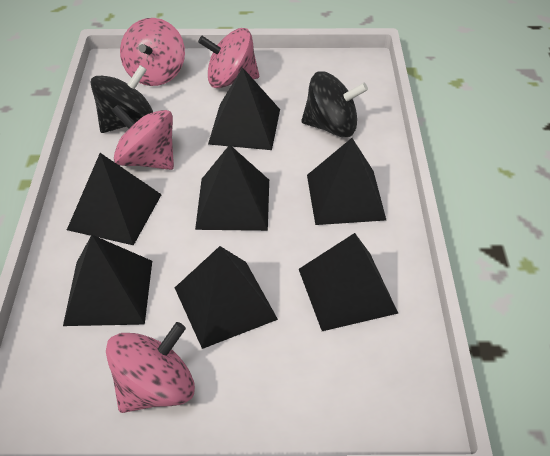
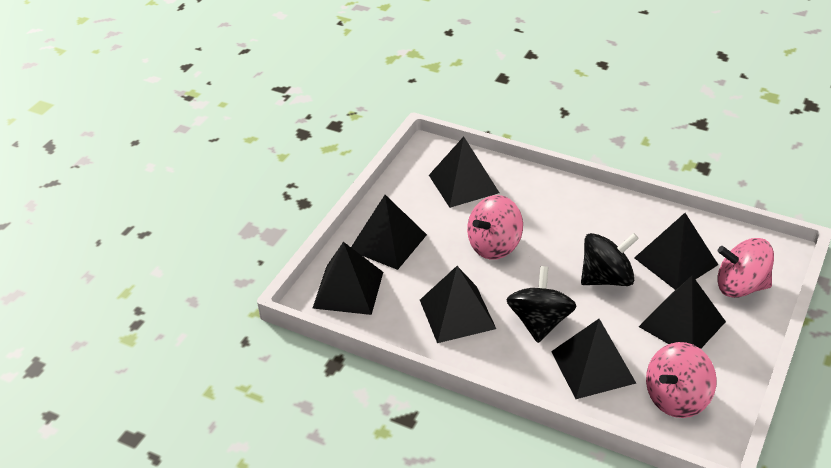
pink spinning top: 4 -> 3

